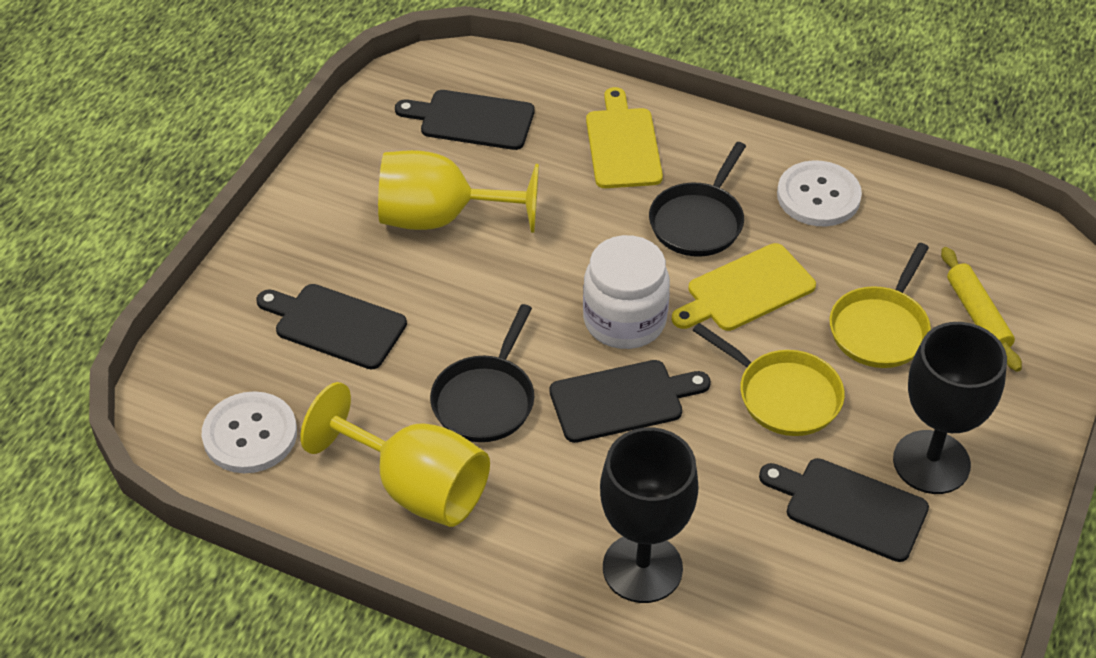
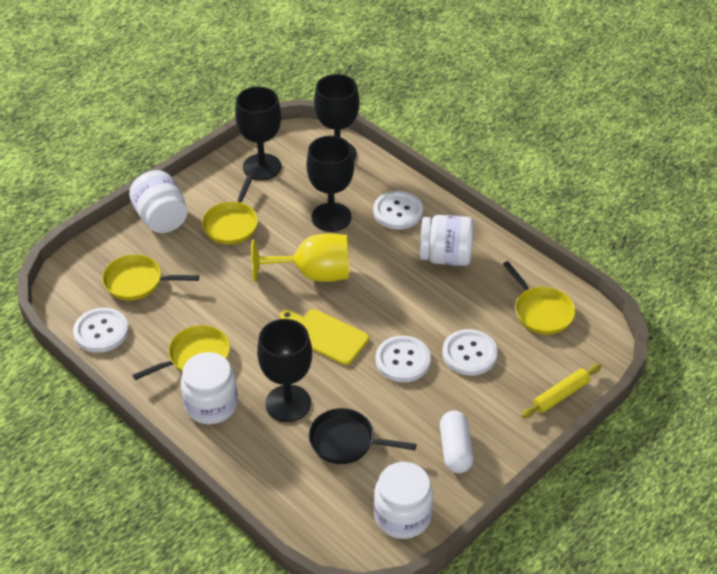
black cutting board: 4 -> 0
black goblet: 2 -> 4
black pan: 2 -> 1
white button: 2 -> 4
white capsule: 0 -> 1
white jar: 1 -> 4
yellow cutting board: 2 -> 1
yellow goblet: 2 -> 1
yellow pan: 2 -> 4

